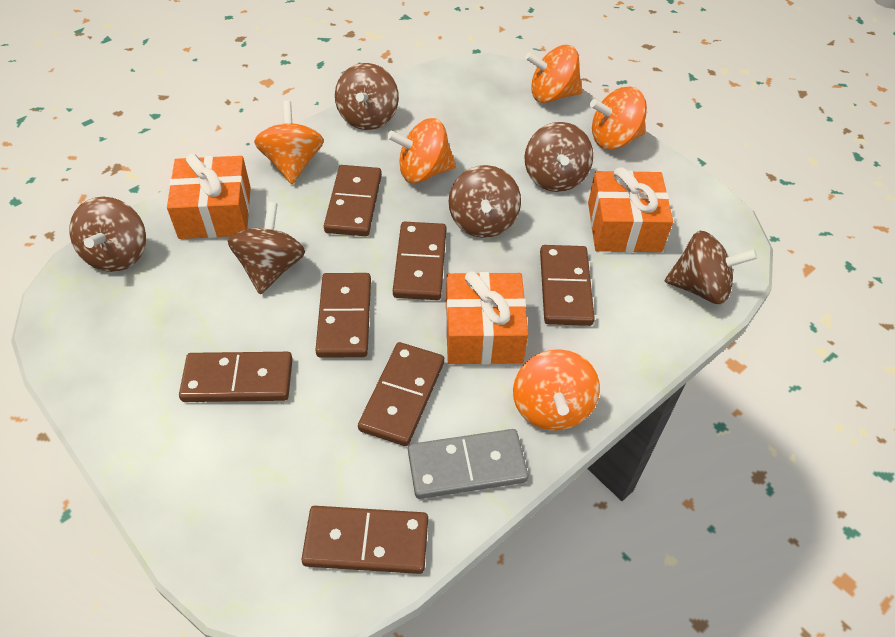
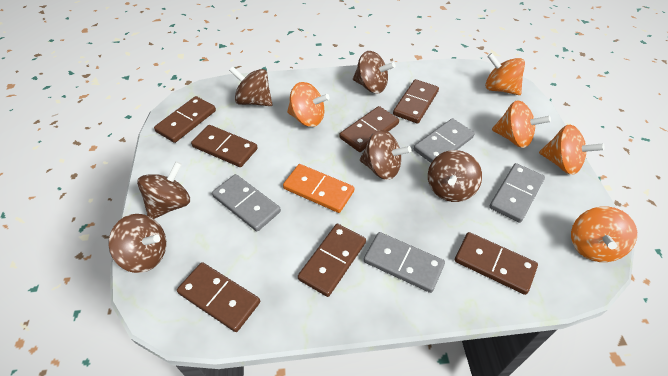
grey domino: 1 -> 4
orange domino: 0 -> 1
orange gift: 3 -> 0

